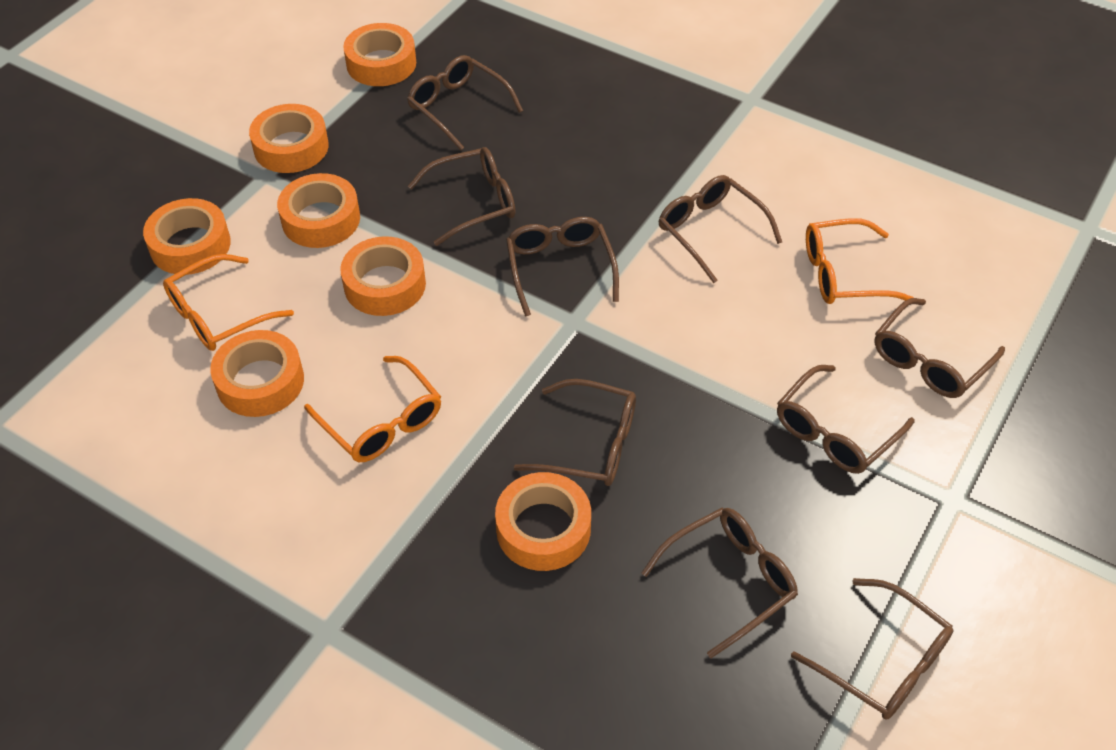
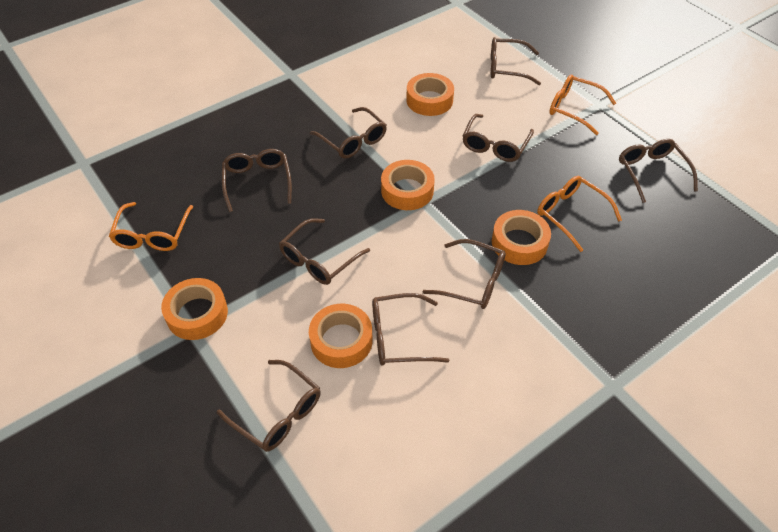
orange tape: 7 -> 5

